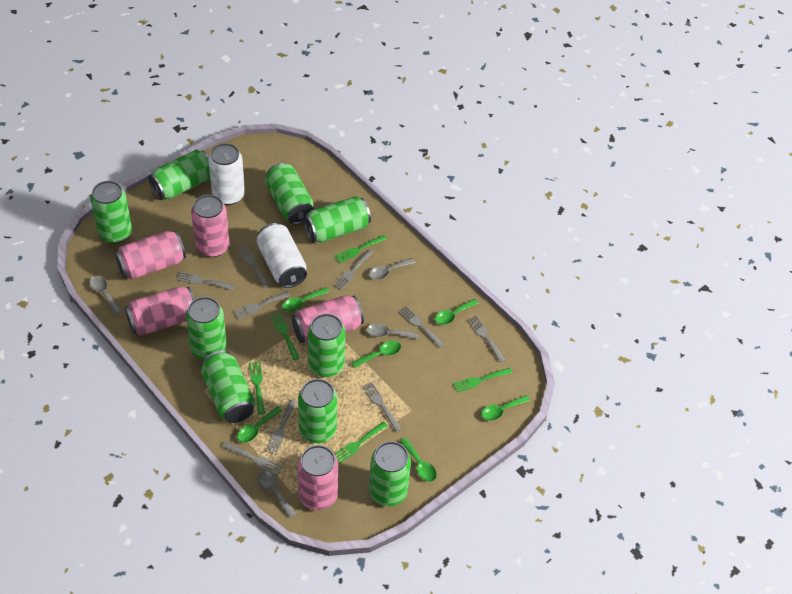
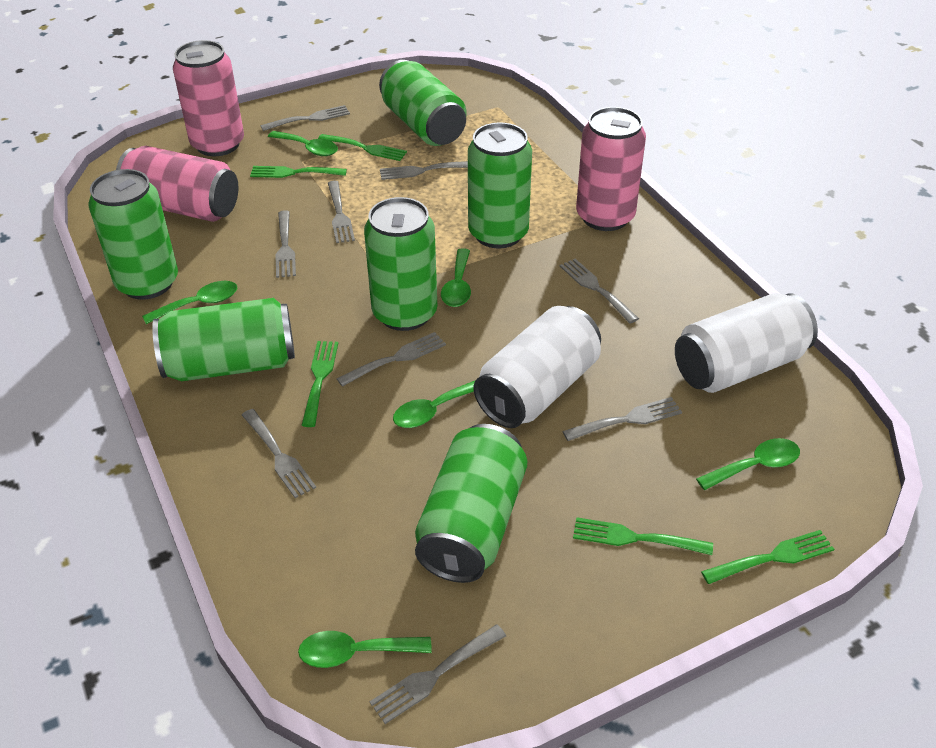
green can: 9 -> 6
grey spoon: 4 -> 0
pink can: 5 -> 3

